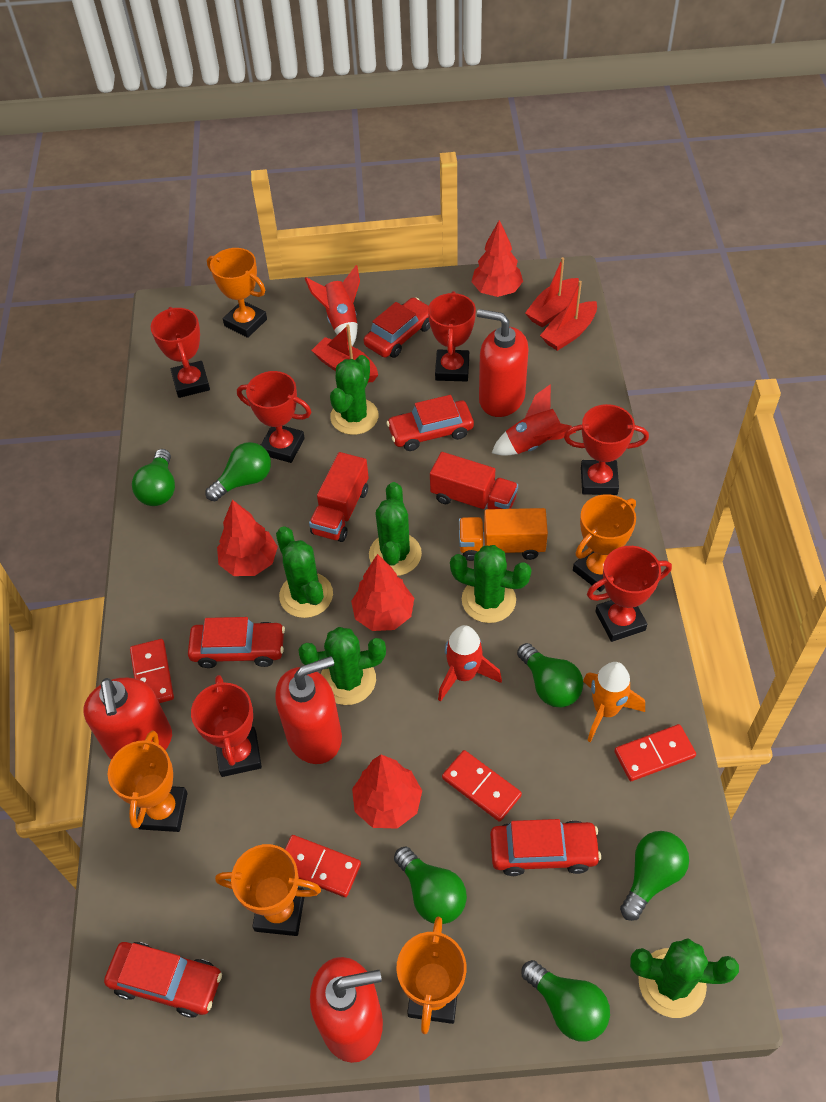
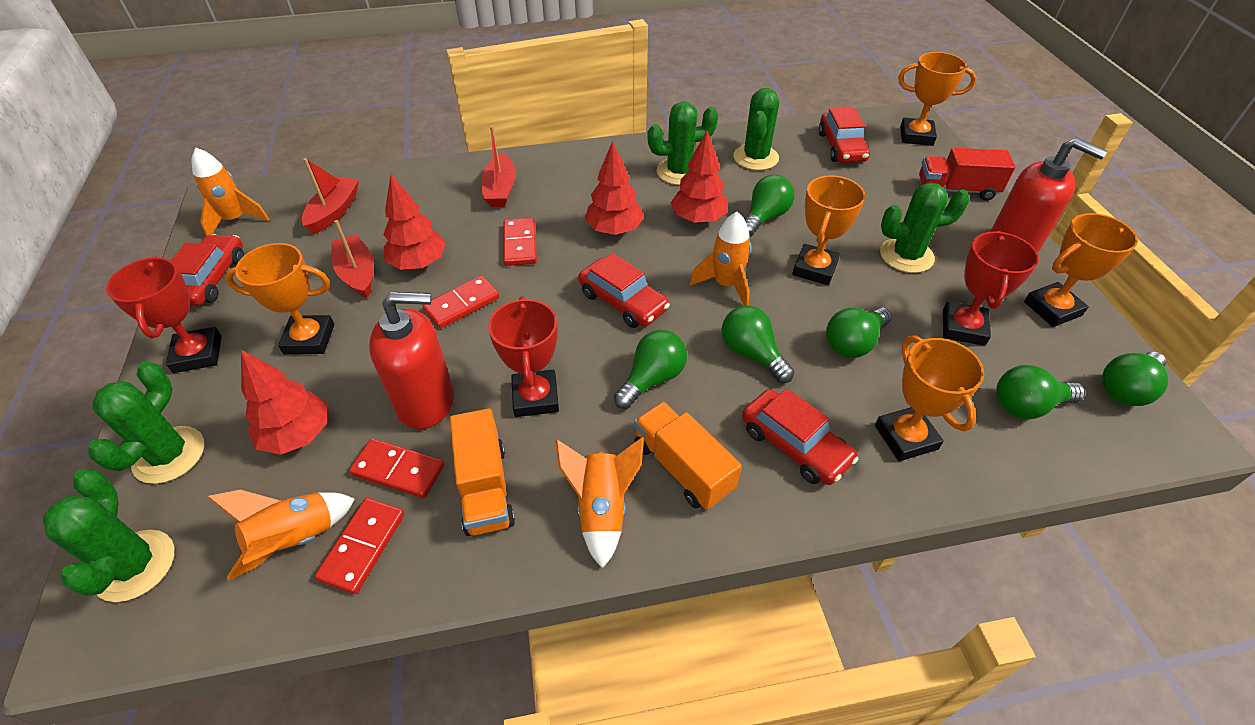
green cactus: 6 -> 5
orange rocket: 1 -> 4
orange truck: 1 -> 2
red car: 5 -> 4
red rocket: 3 -> 0
red soap dispenser: 4 -> 2
red trophy: 6 -> 3
red truck: 2 -> 1

